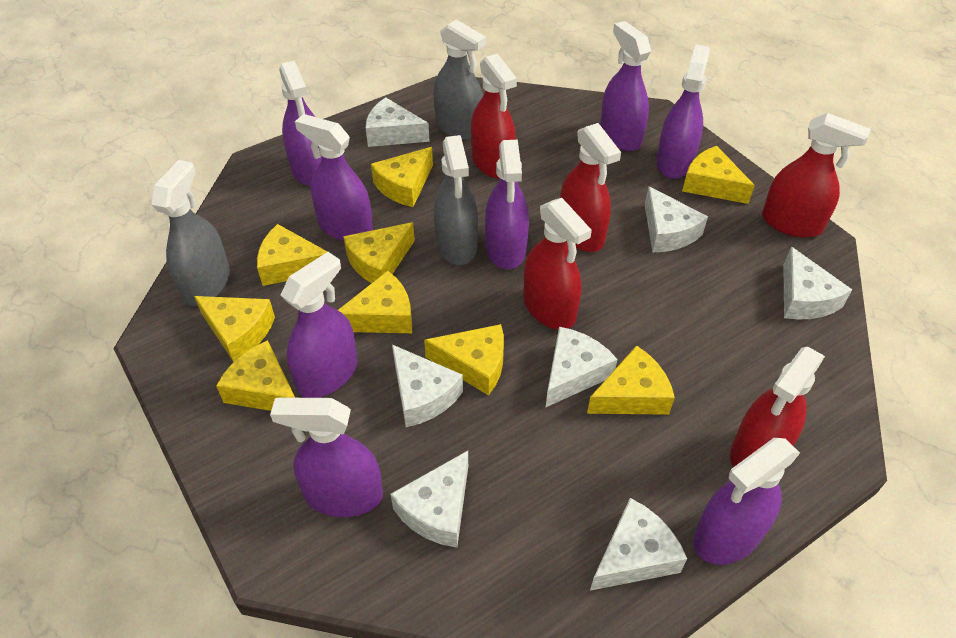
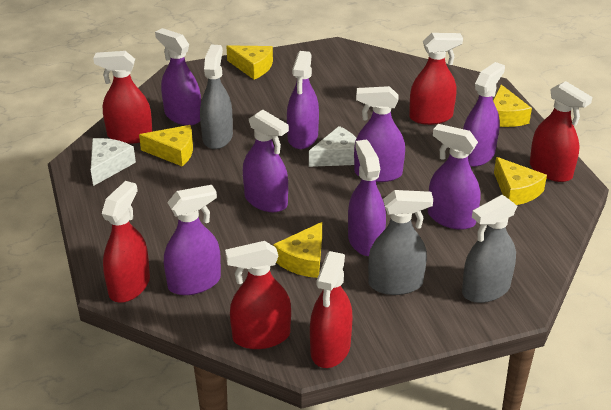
red spray bottle: 5 -> 6
white cheese: 7 -> 2
yellow cheese: 9 -> 5

